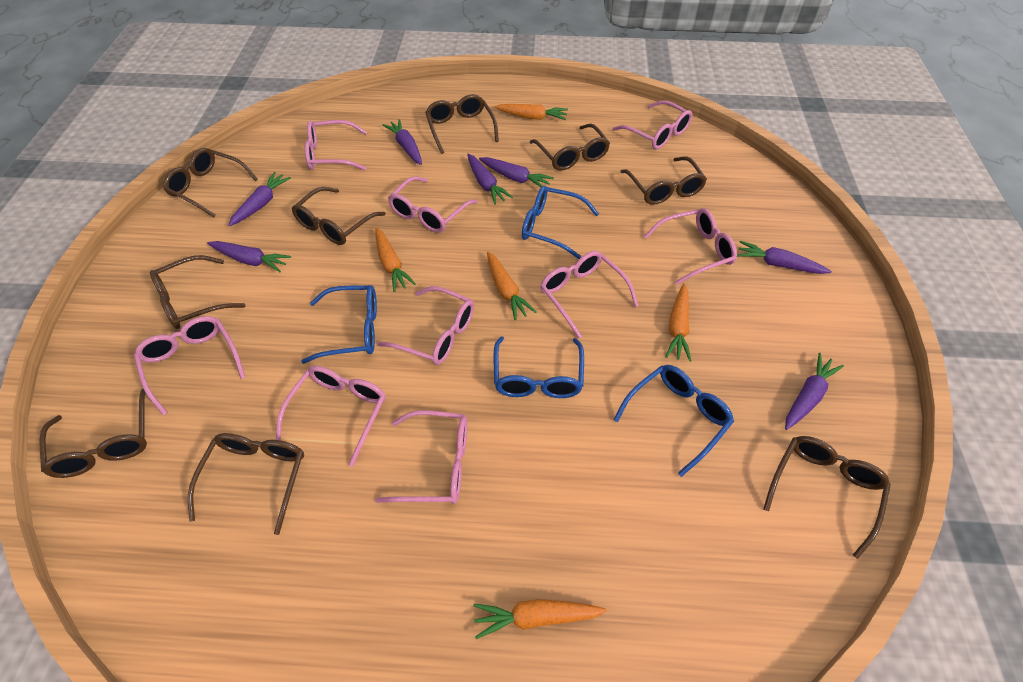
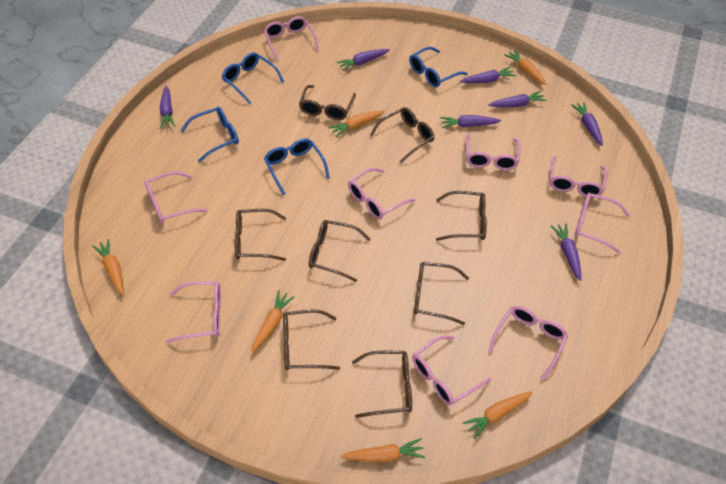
brown glasses: 9 -> 8
orange carrot: 5 -> 6

